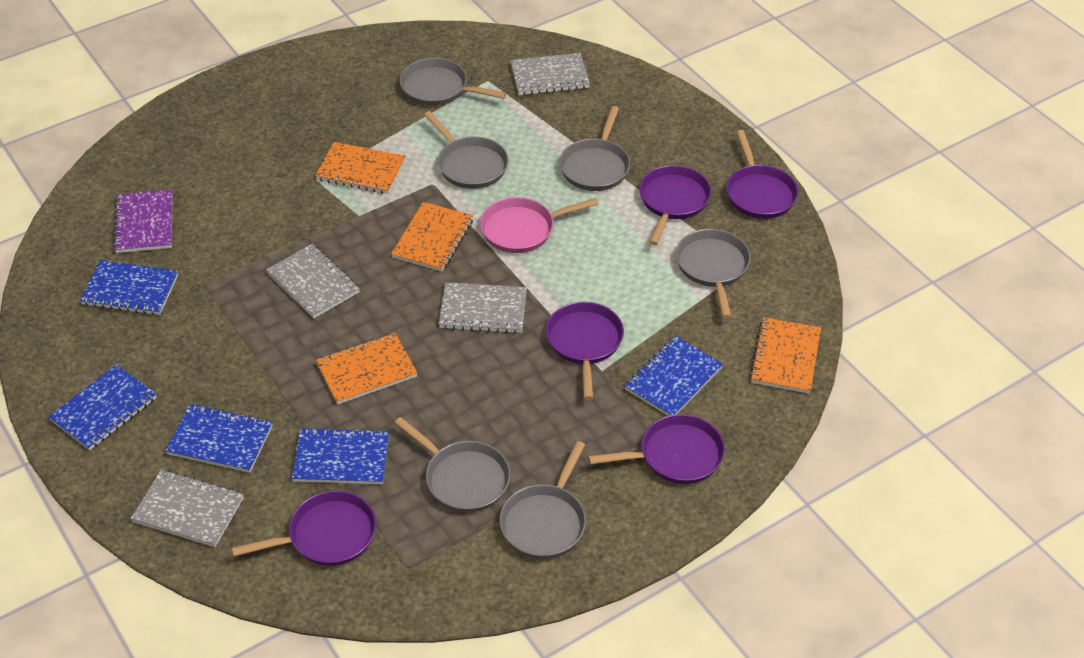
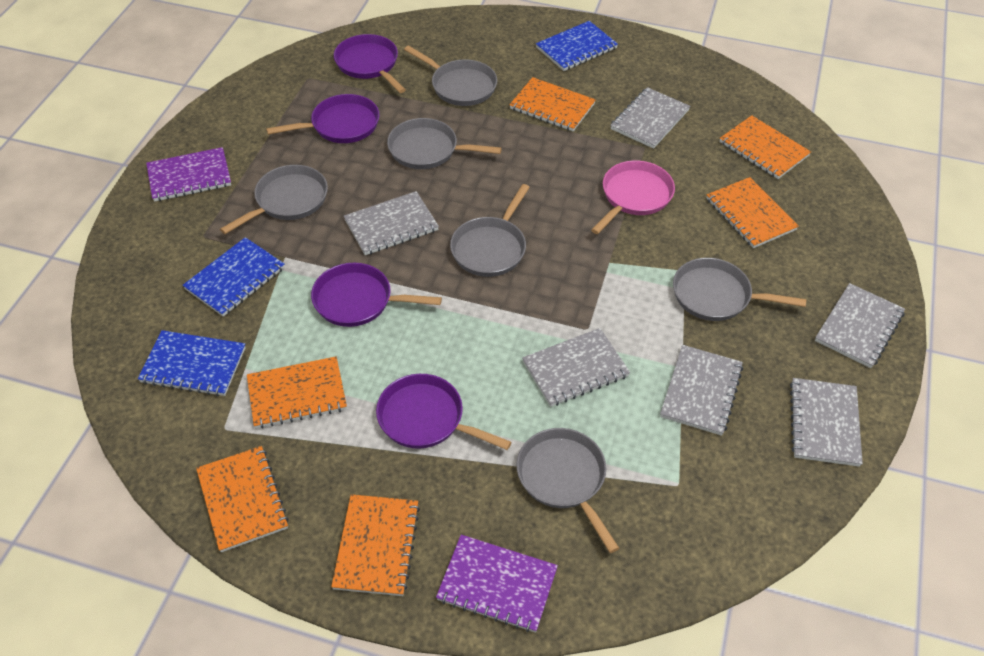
blue notebook: 5 -> 3
grey notebook: 4 -> 6
orange notebook: 4 -> 6
purple notebook: 1 -> 2
purple pan: 5 -> 4

